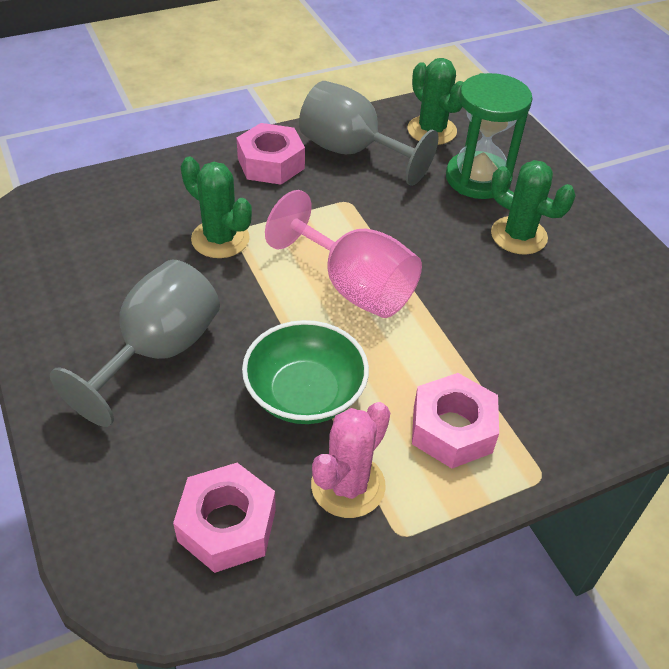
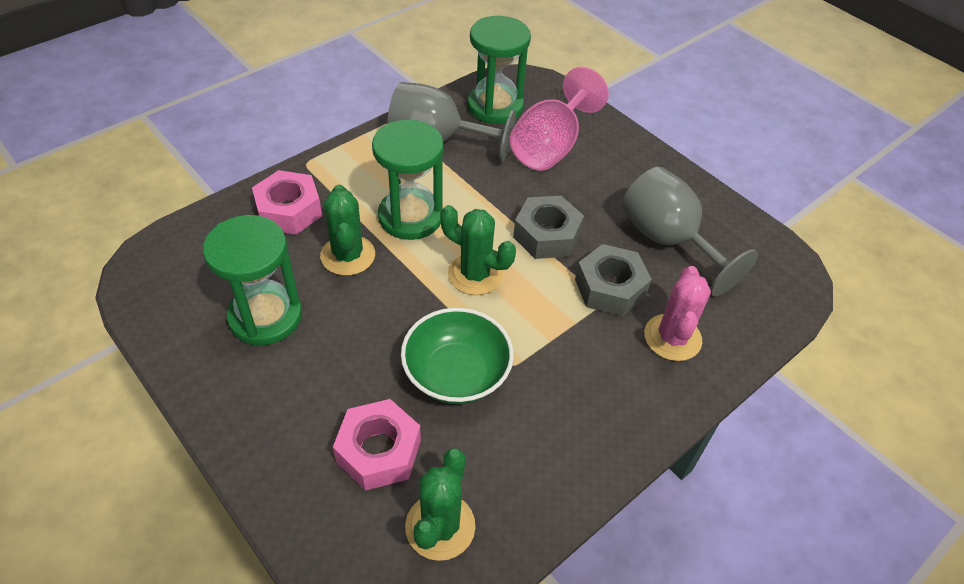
green hourglass: 1 -> 3
grey nut: 0 -> 2
pink nut: 3 -> 2

